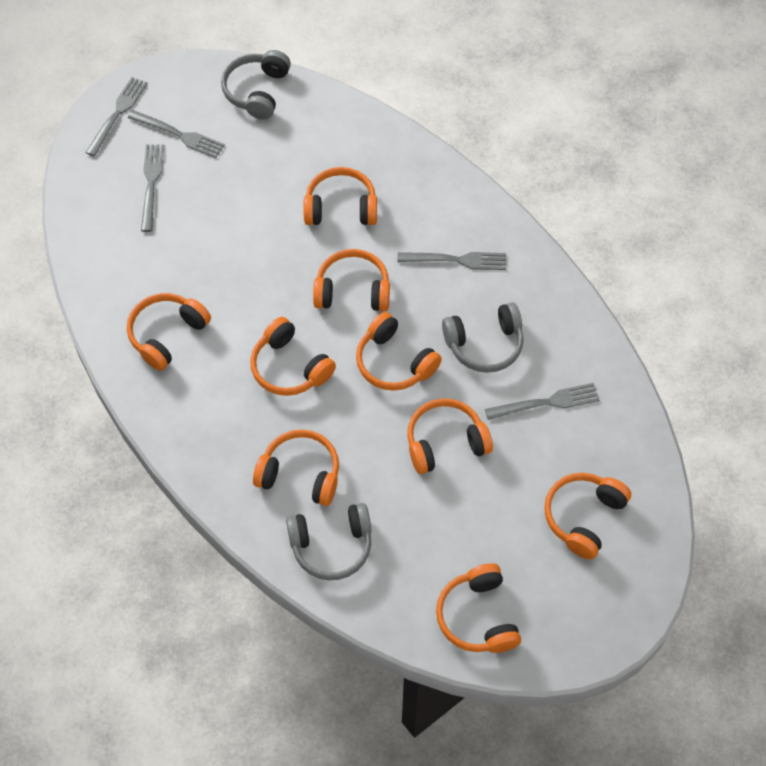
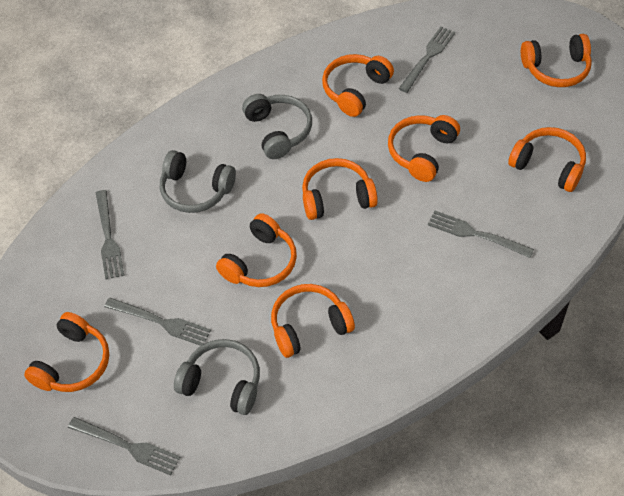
orange headphones: 9 -> 8

